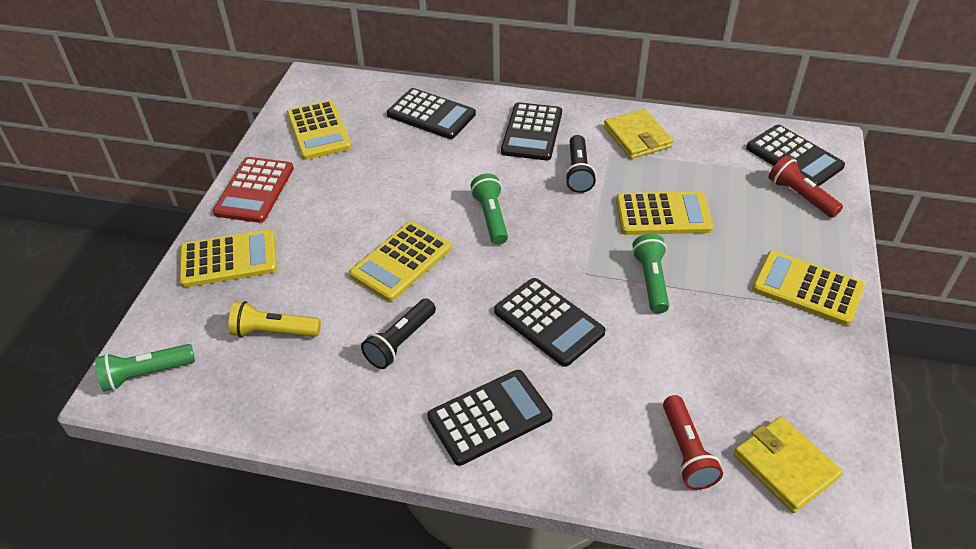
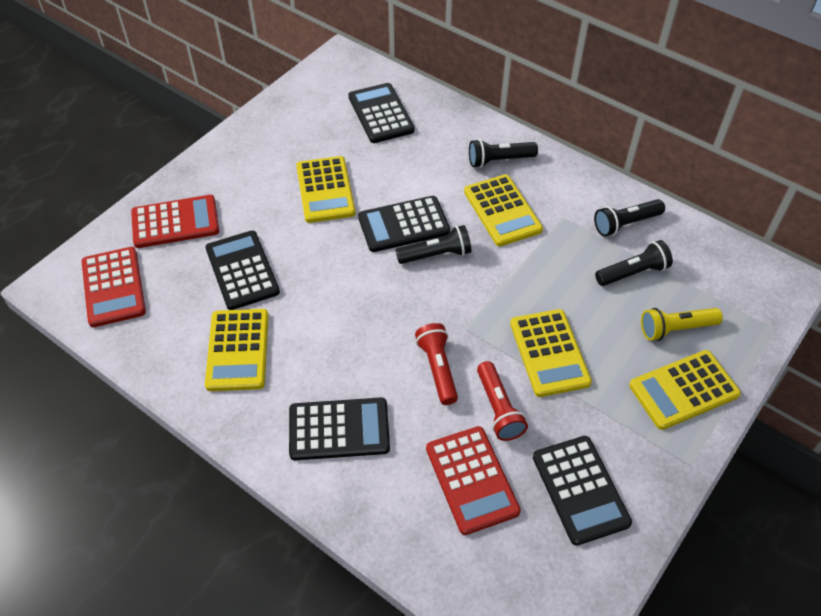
black flashlight: 2 -> 4
green flashlight: 3 -> 0
red calculator: 1 -> 3
yellow wallet: 2 -> 0

